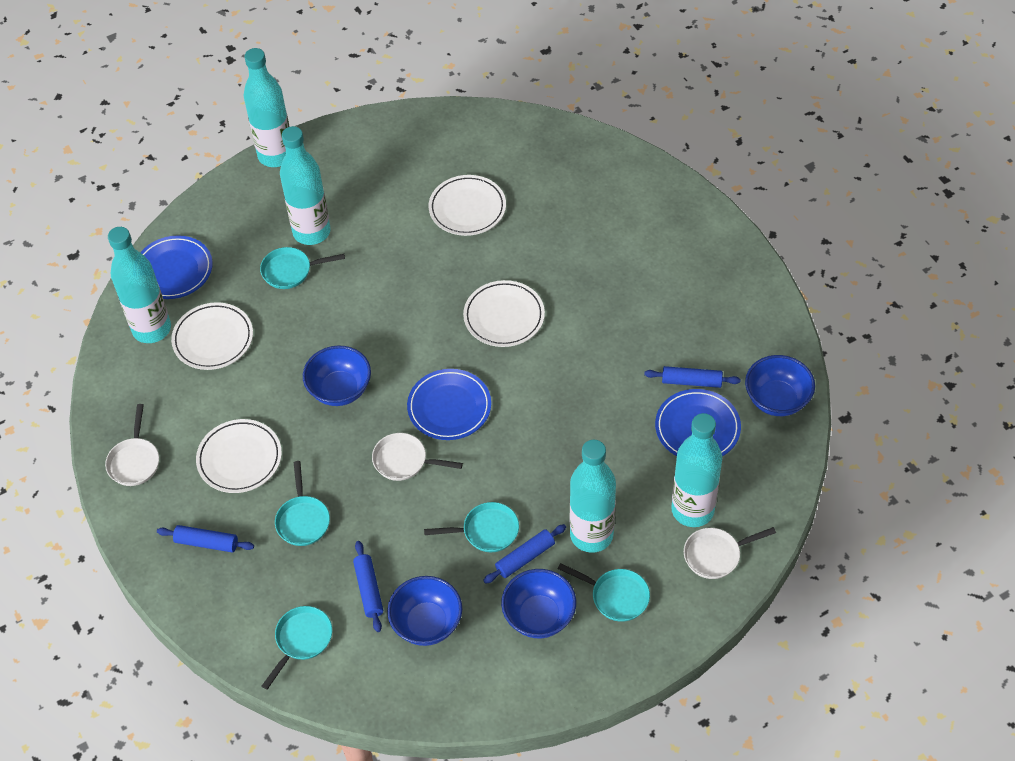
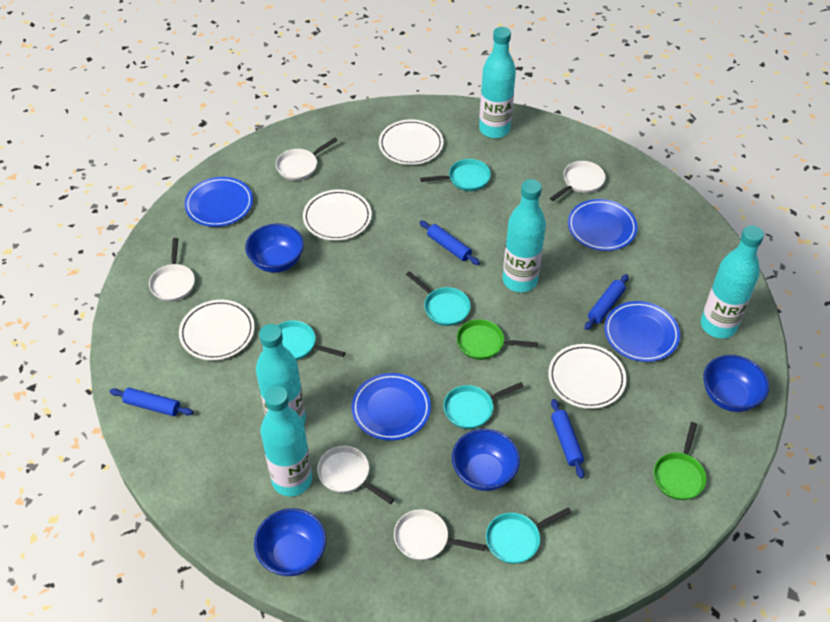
blue plate: 3 -> 4
green pan: 0 -> 2
white pan: 3 -> 5

